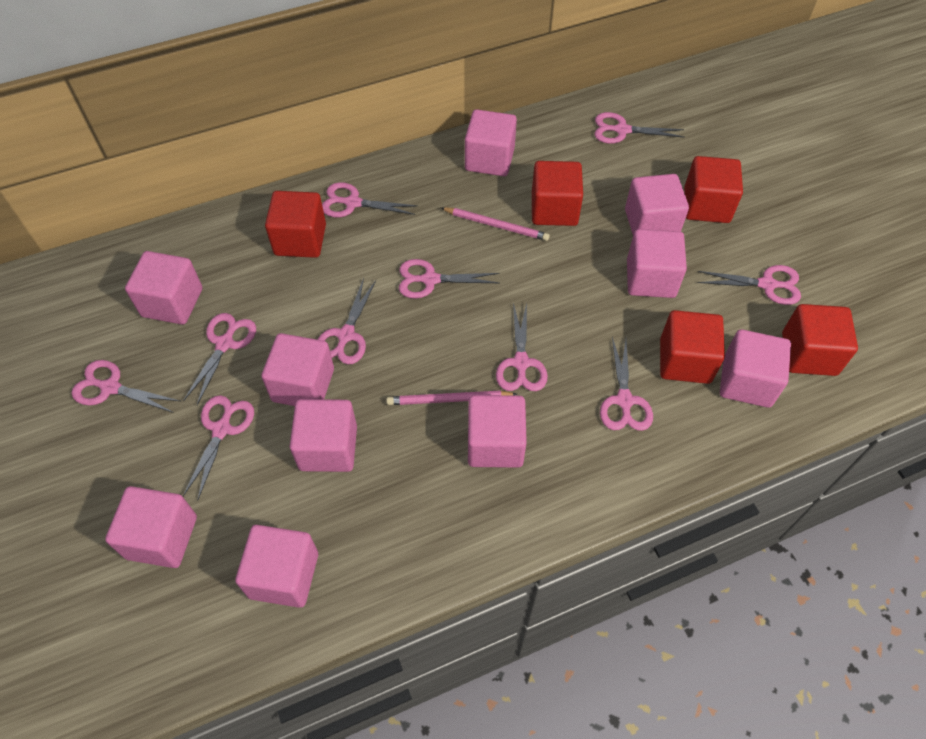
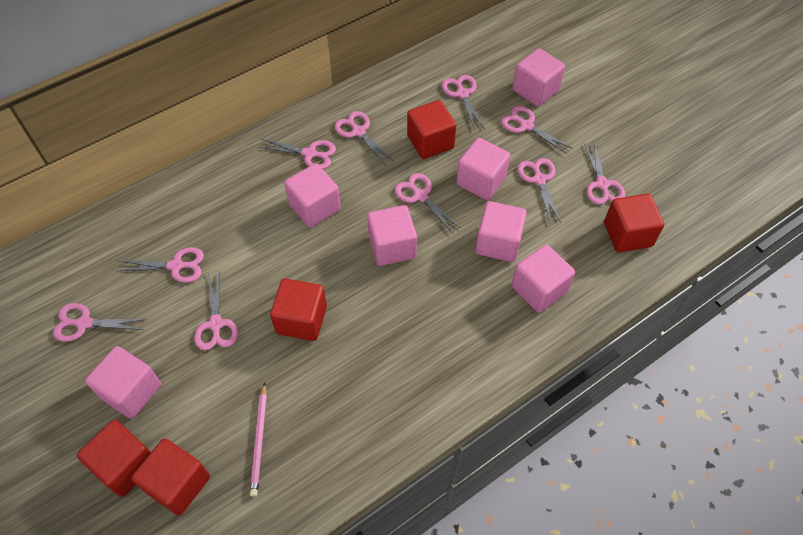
pink cube: 10 -> 7
pink pencil: 2 -> 1

